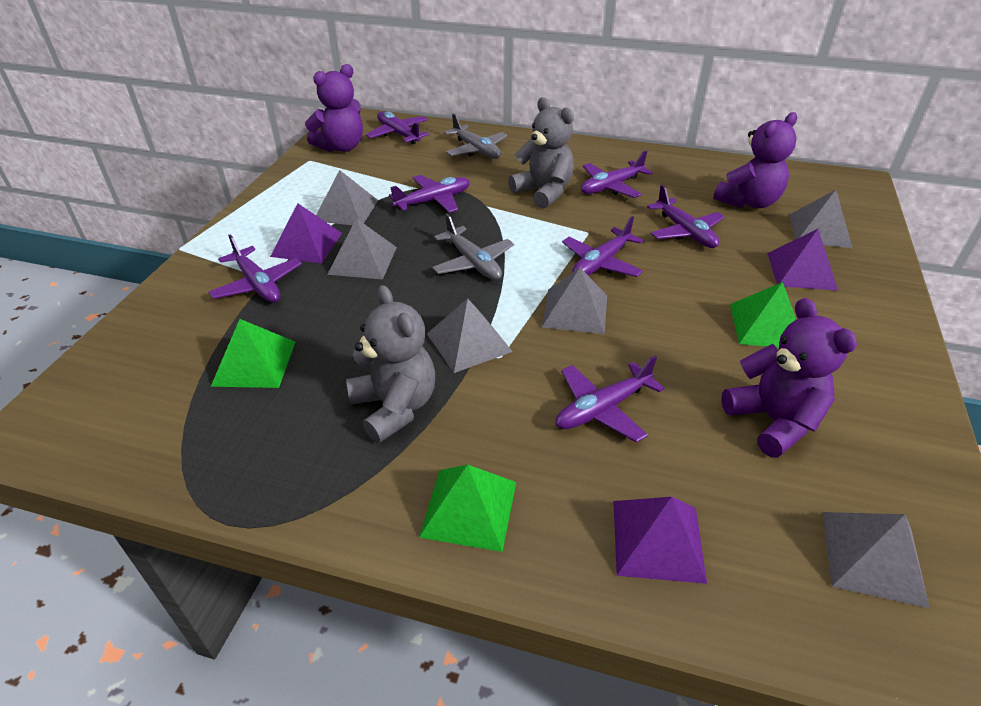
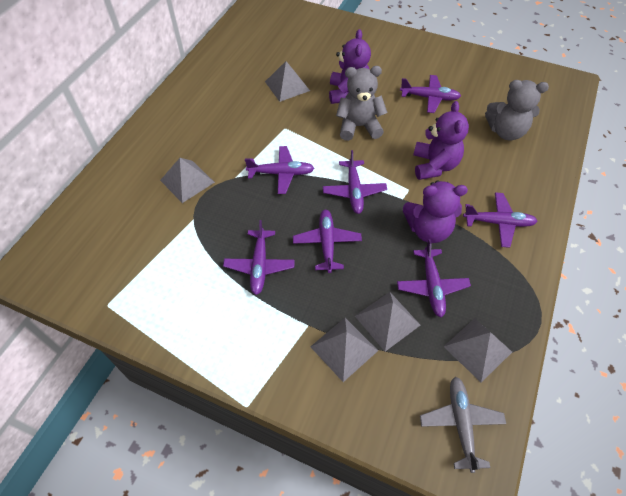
green pyramid: 3 -> 0
grey plane: 2 -> 1
grey pyramid: 6 -> 5
purple pyramid: 3 -> 0

